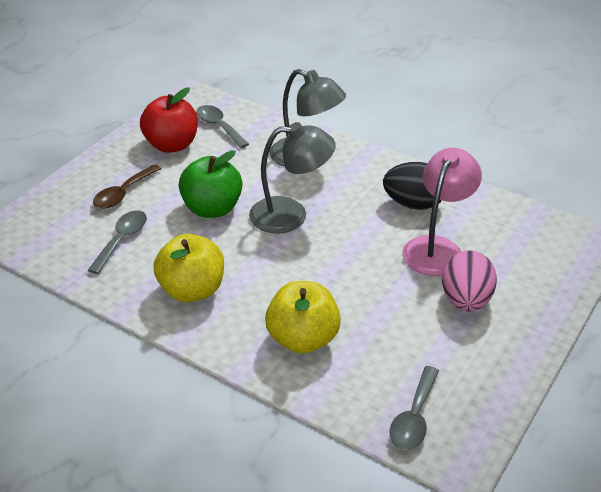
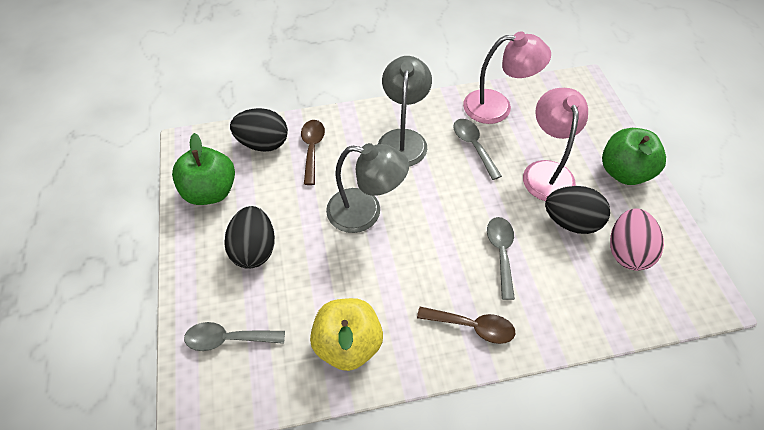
black egg: 1 -> 3
brown spoon: 1 -> 2
green apple: 1 -> 2
pink lamp: 1 -> 2
red apple: 1 -> 0
yellow apple: 2 -> 1

